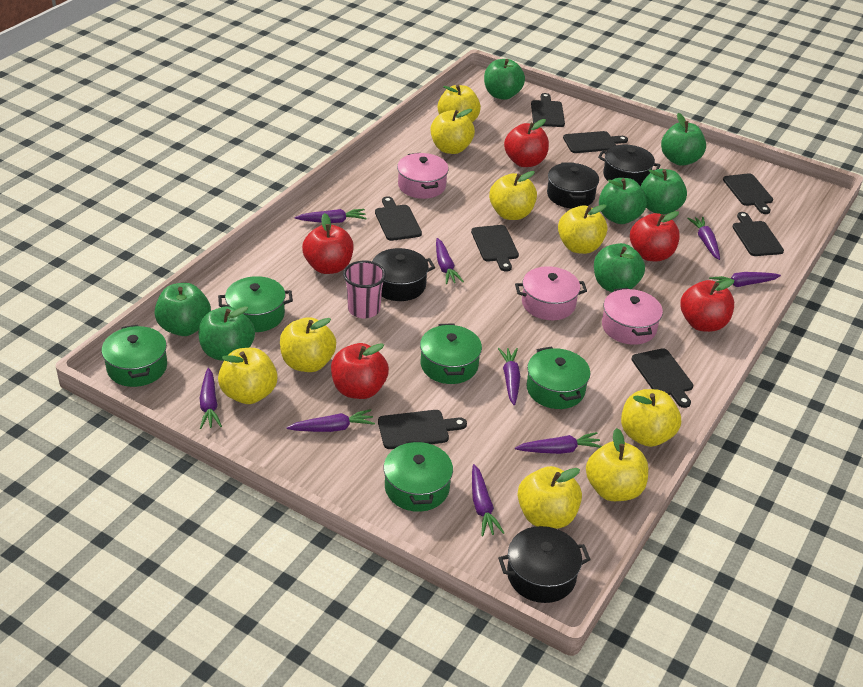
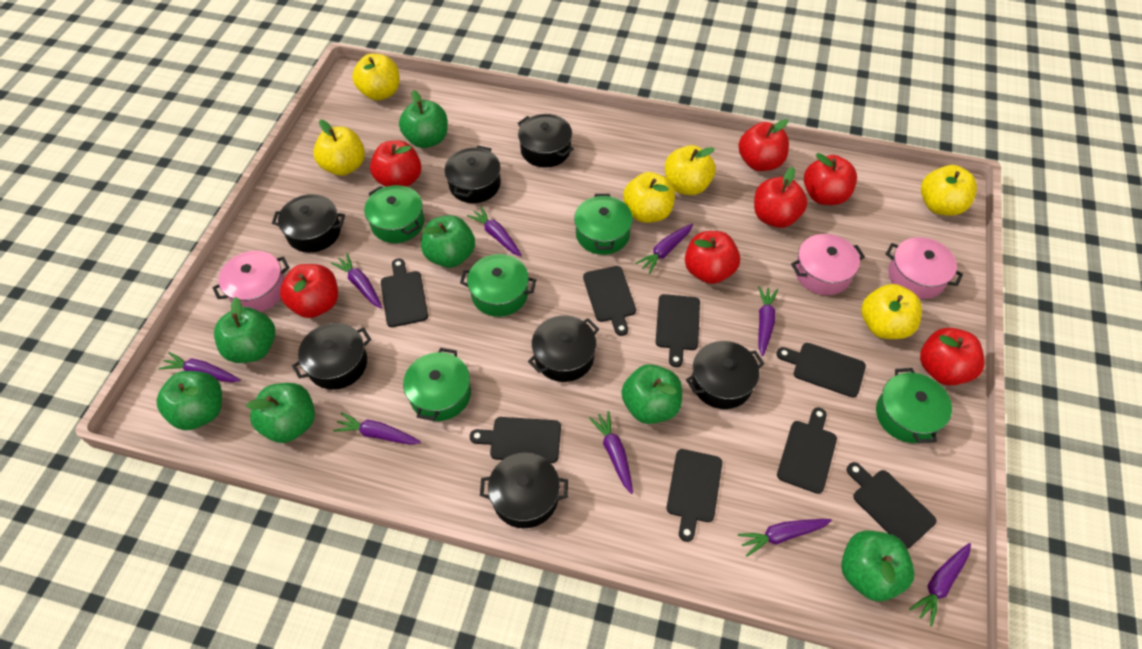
black pot: 4 -> 7
pink cup: 1 -> 0
red apple: 5 -> 7
yellow apple: 9 -> 6

